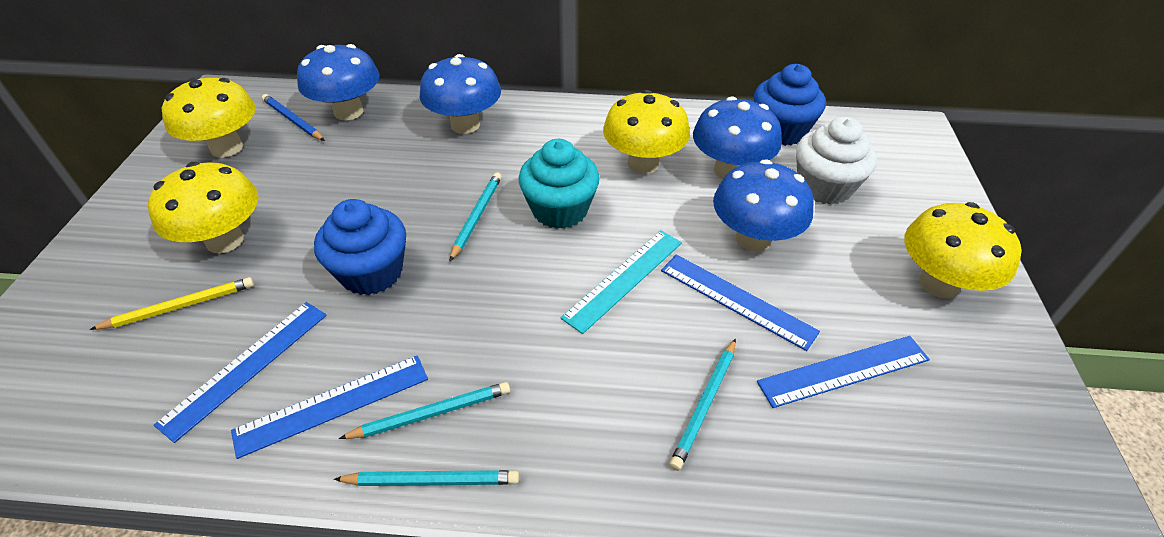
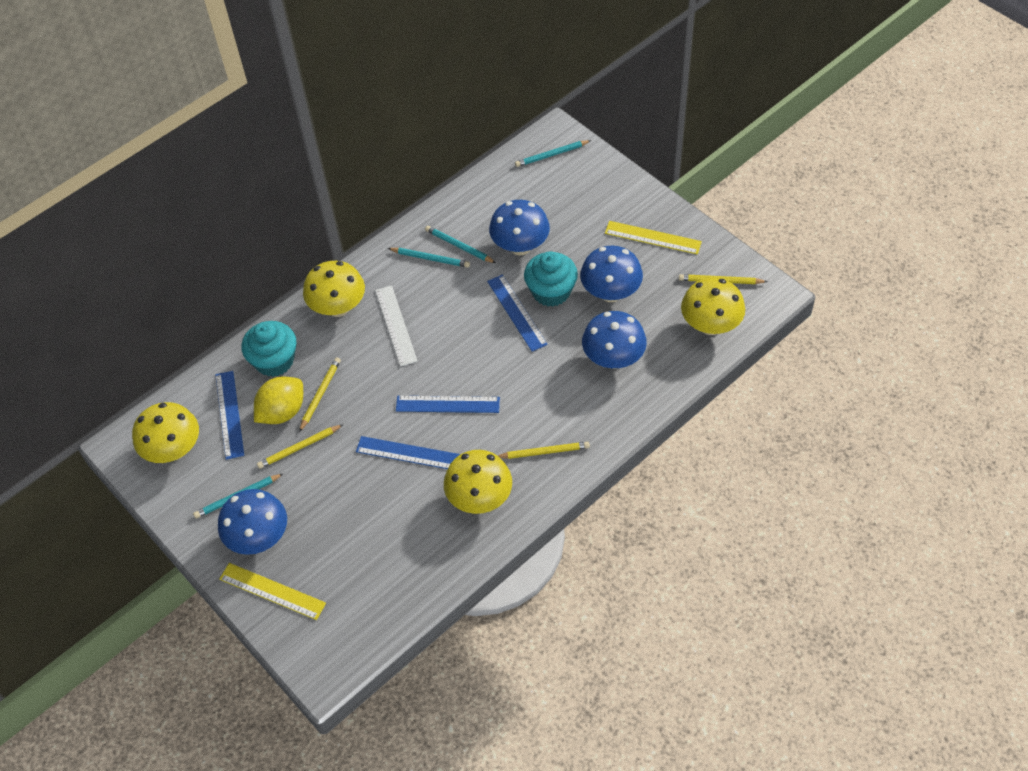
blue cupcake: 2 -> 0
blue pencil: 1 -> 0
turquoise cupcake: 1 -> 2
turquoise ruler: 1 -> 0
white cupcake: 1 -> 0
white ruler: 0 -> 1
yellow lemon: 0 -> 1
yellow pencil: 1 -> 4
yellow ruler: 0 -> 2

